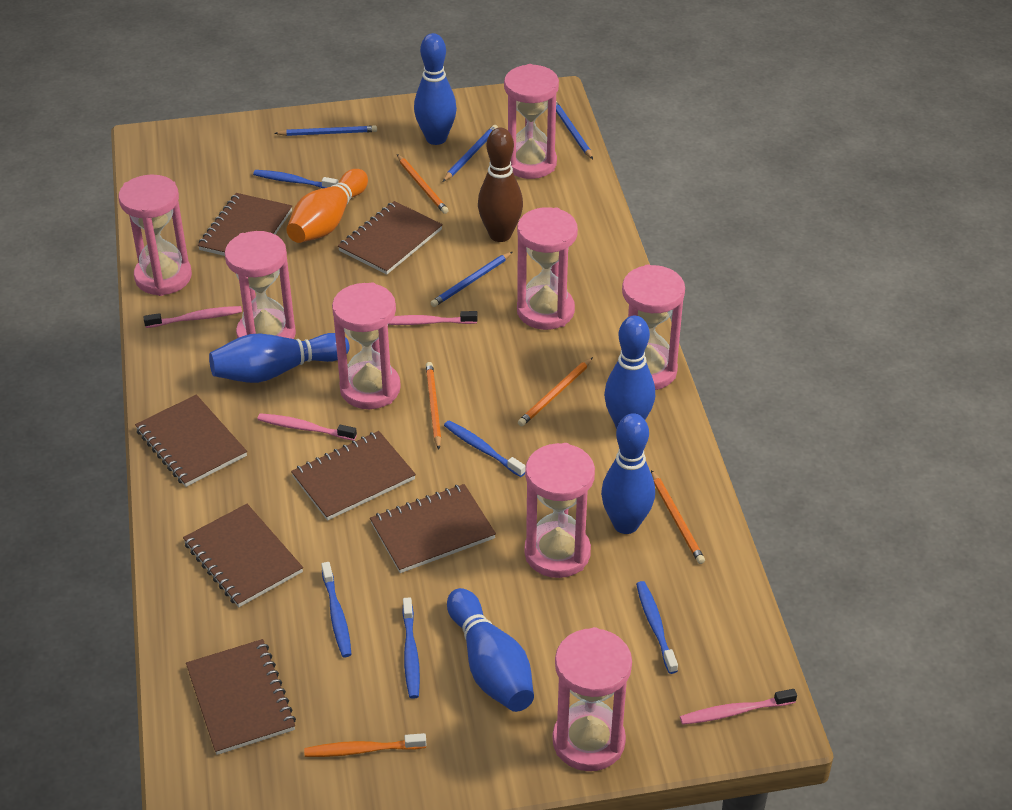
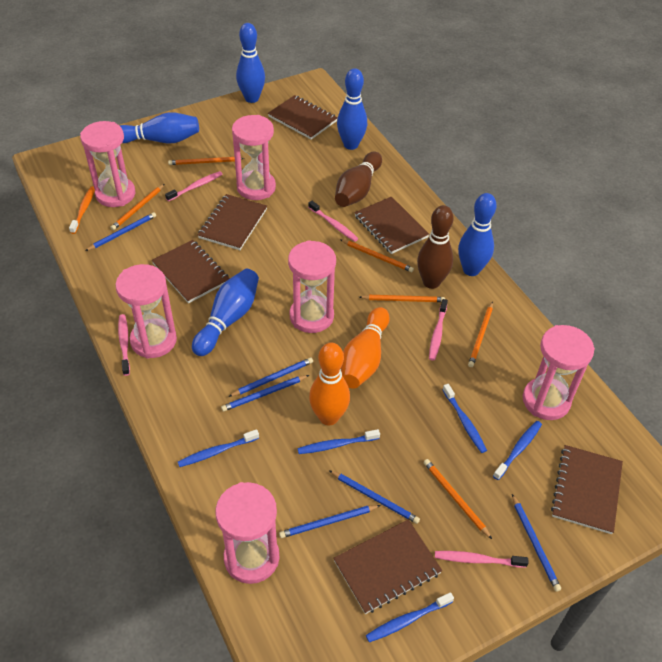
blue pencil: 4 -> 6
brown bowling pin: 1 -> 2
brown notebook: 7 -> 6
orange bowling pin: 1 -> 2
orange pencil: 4 -> 6
pink hourglass: 8 -> 6
pink toothbrush: 4 -> 5

